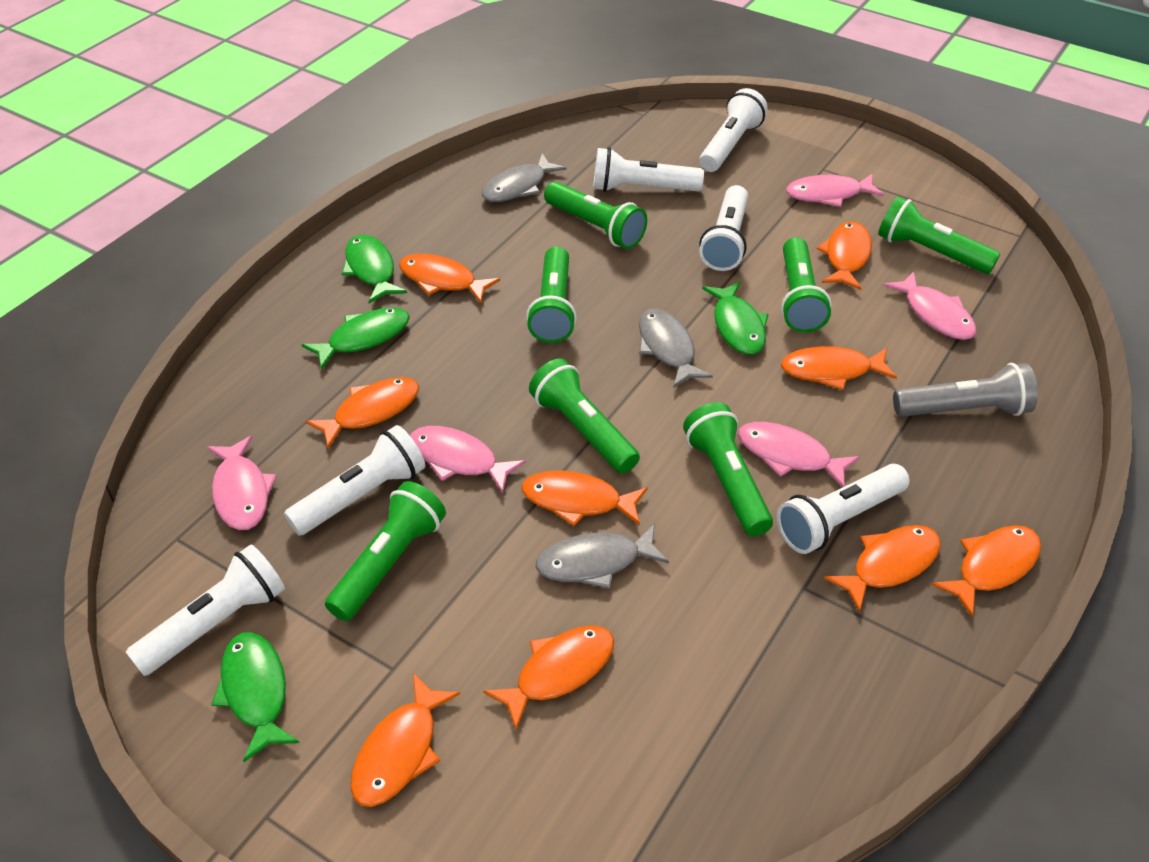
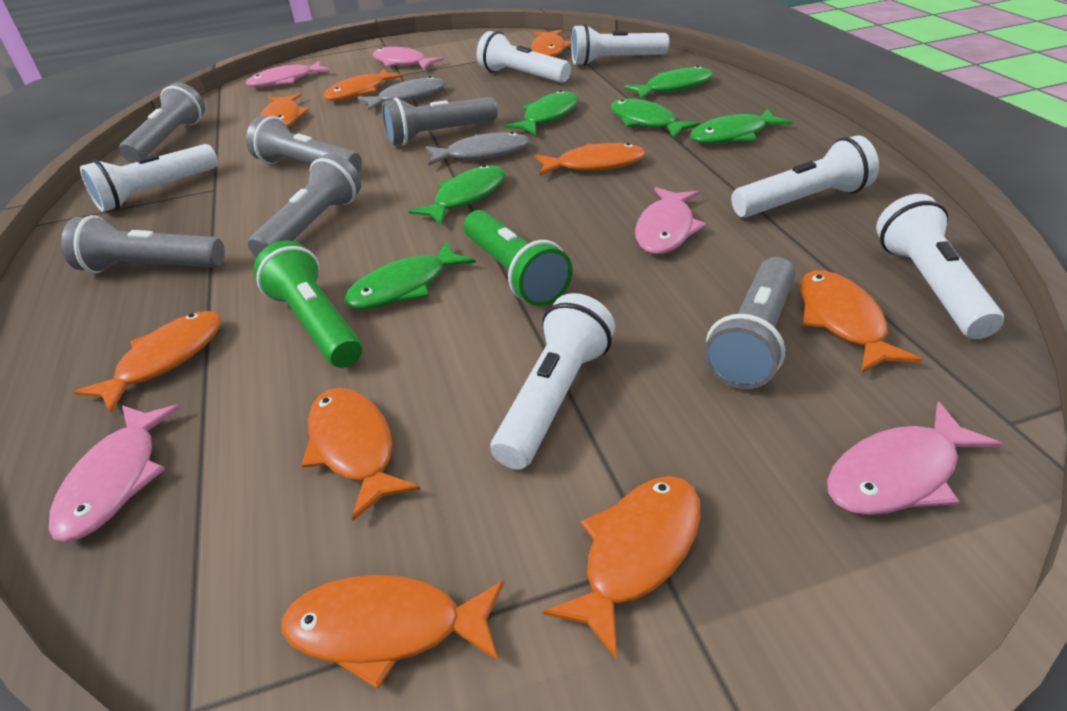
green fish: 4 -> 6
green flashlight: 7 -> 2
grey fish: 3 -> 2
grey flashlight: 1 -> 6

